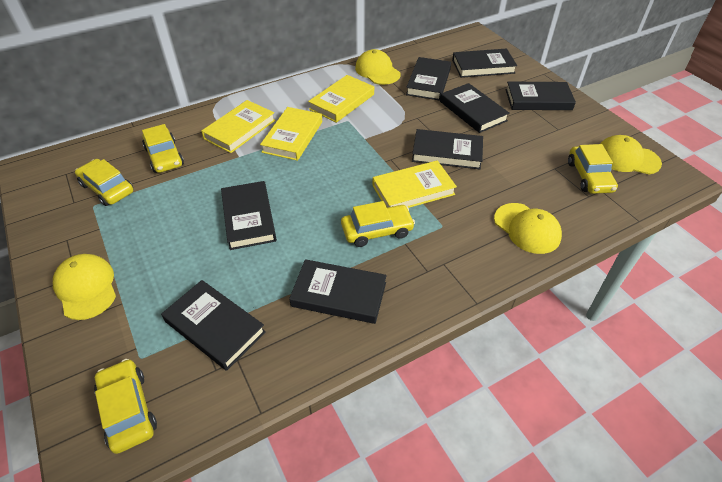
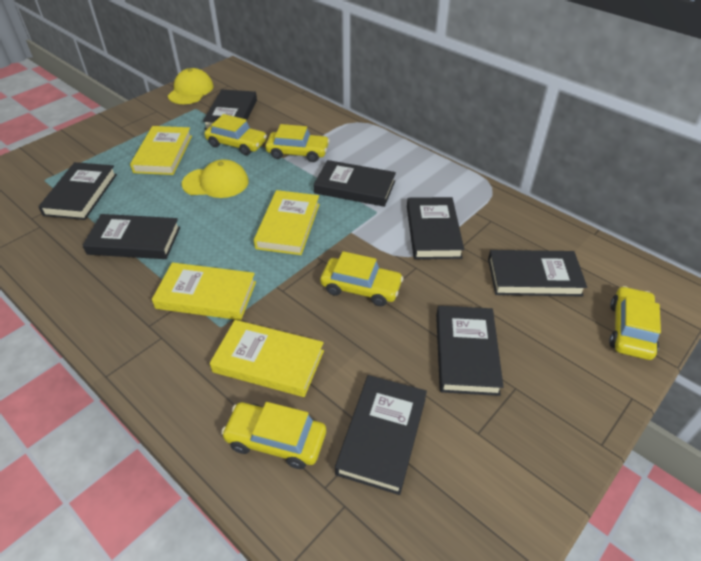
yellow cap: 4 -> 2

